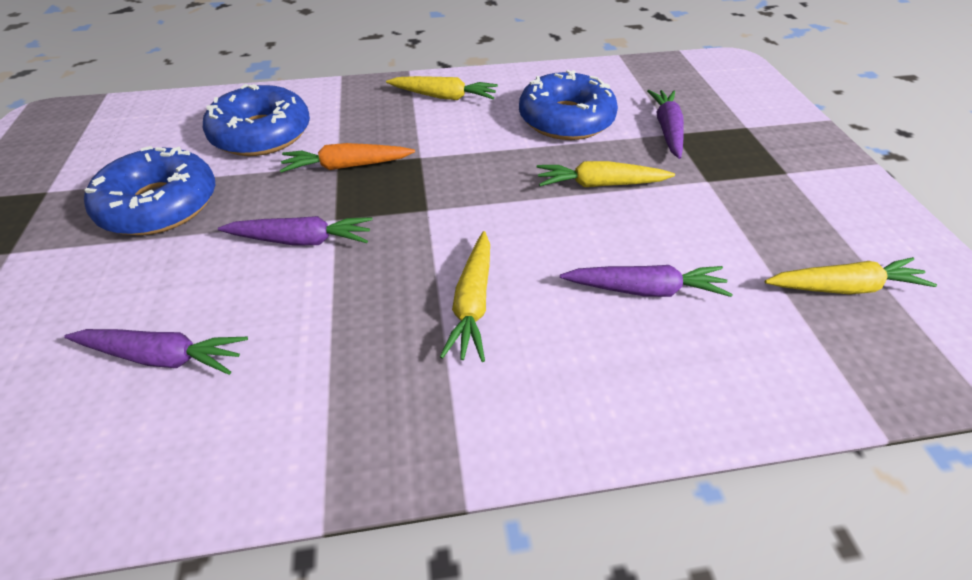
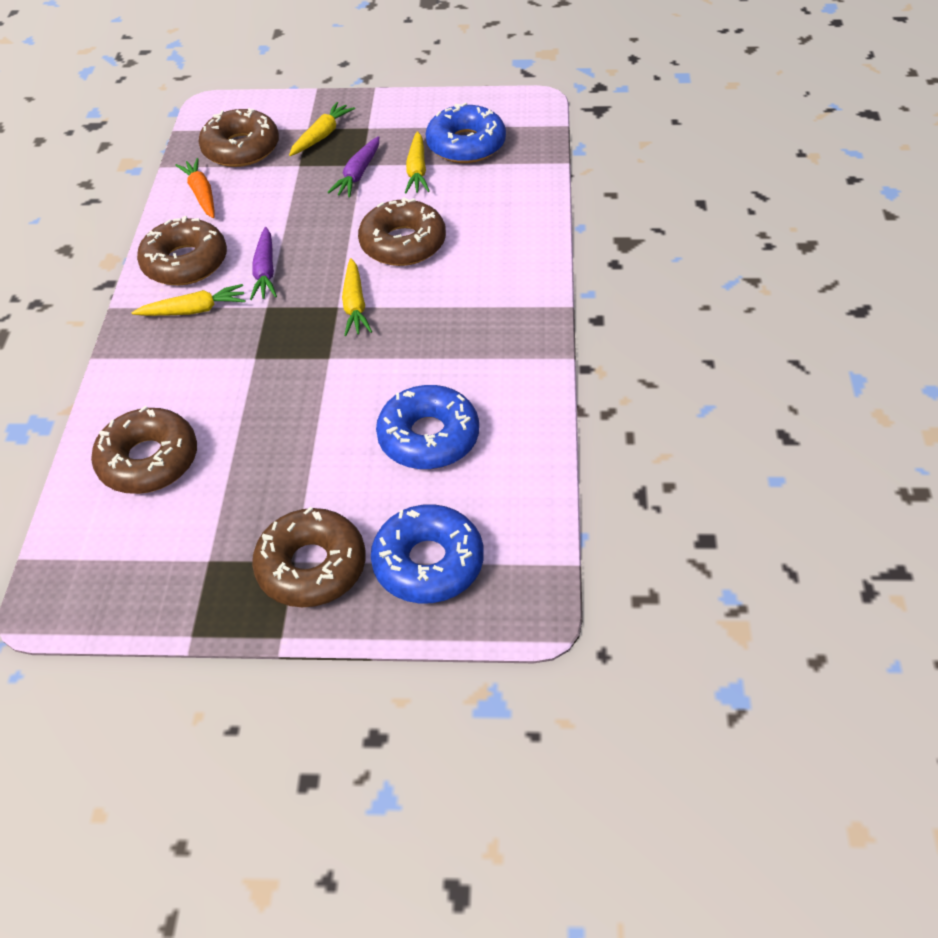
brown donut: 0 -> 5
purple carrot: 4 -> 2

